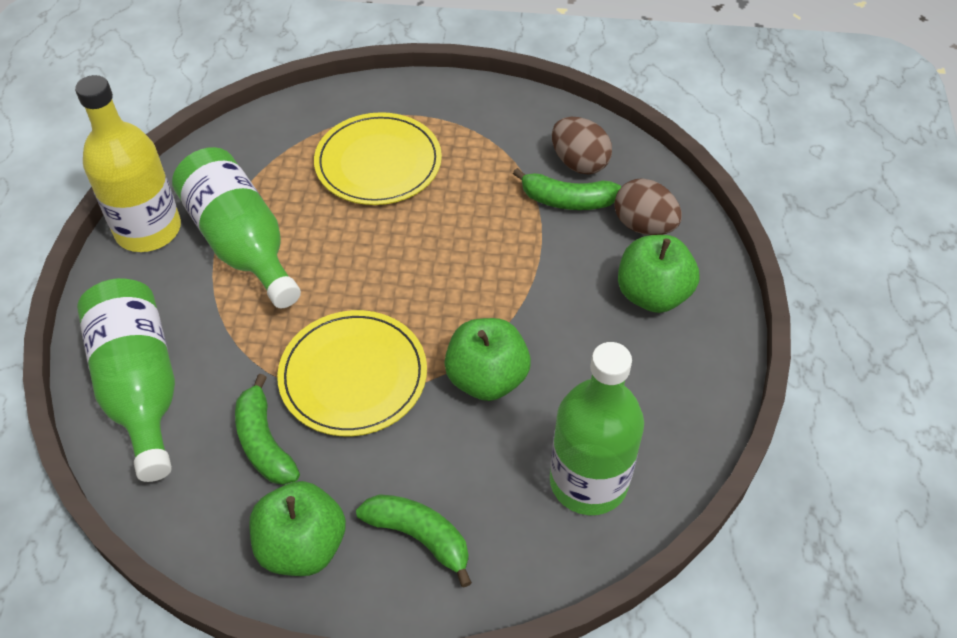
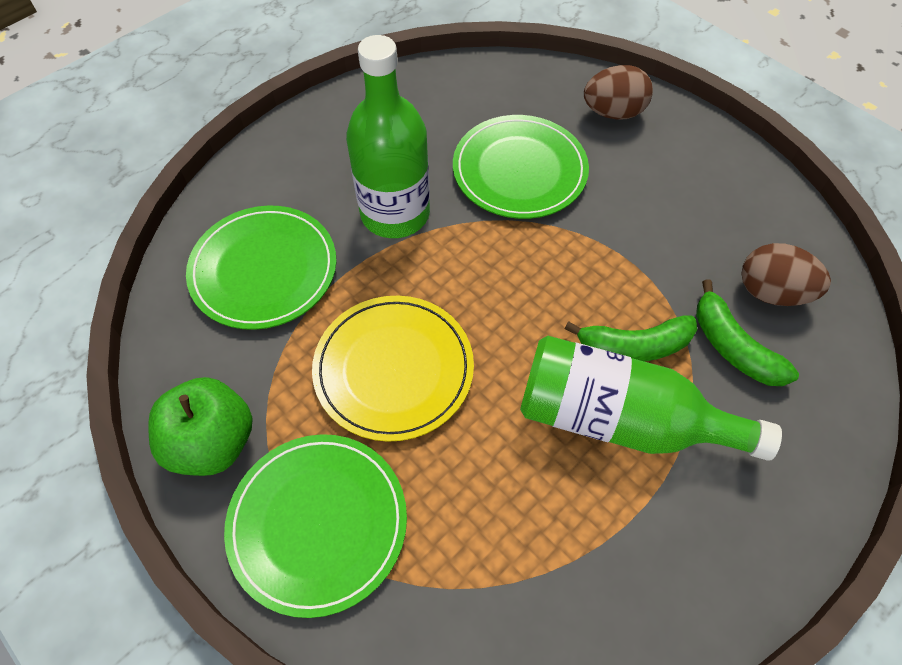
green apple: 3 -> 1
green banana: 3 -> 2
green bottle: 3 -> 2
green plate: 0 -> 3
yellow bottle: 1 -> 0
yellow plate: 2 -> 1

